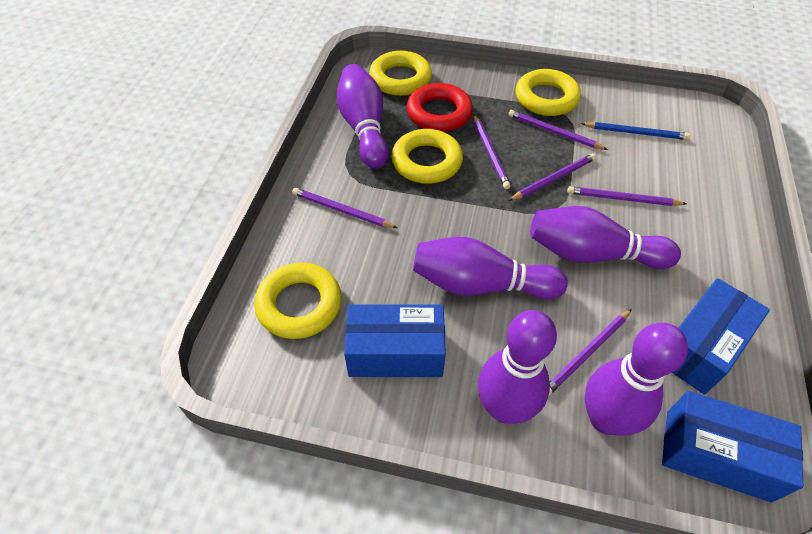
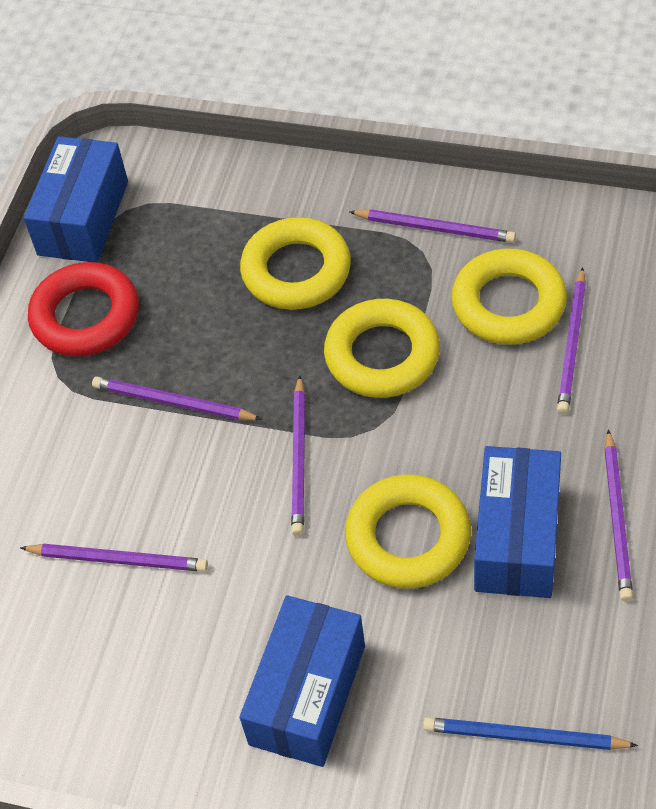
purple bowling pin: 5 -> 0

